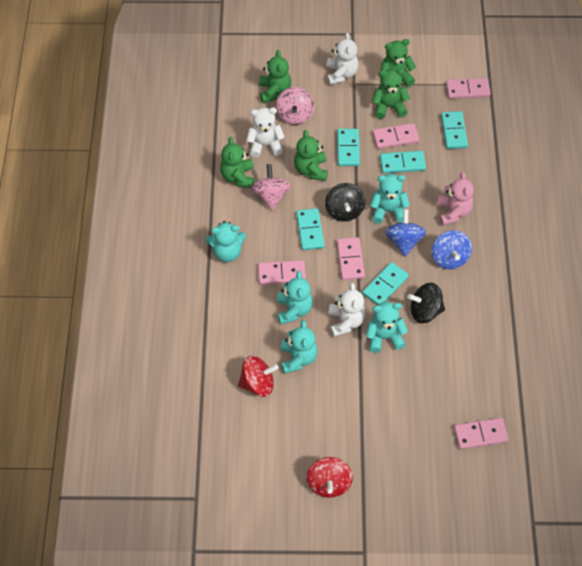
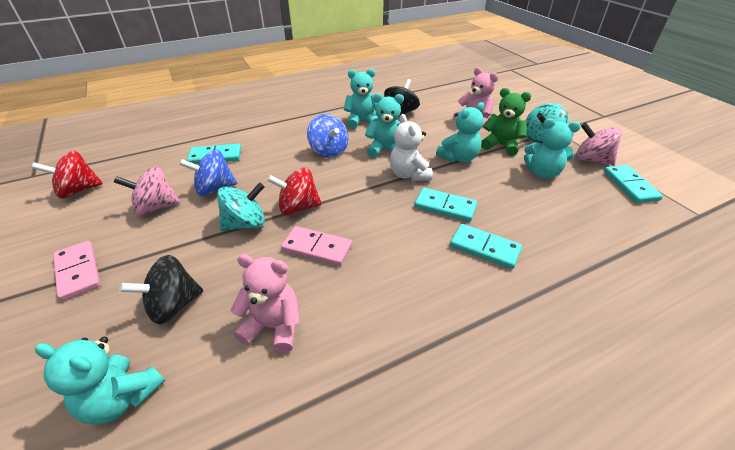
green teddy bear: 5 -> 1
pink domino: 5 -> 2
pink teddy bear: 1 -> 2
turquoise domino: 5 -> 4
turquoise spinning top: 0 -> 2
white teddy bear: 3 -> 1

